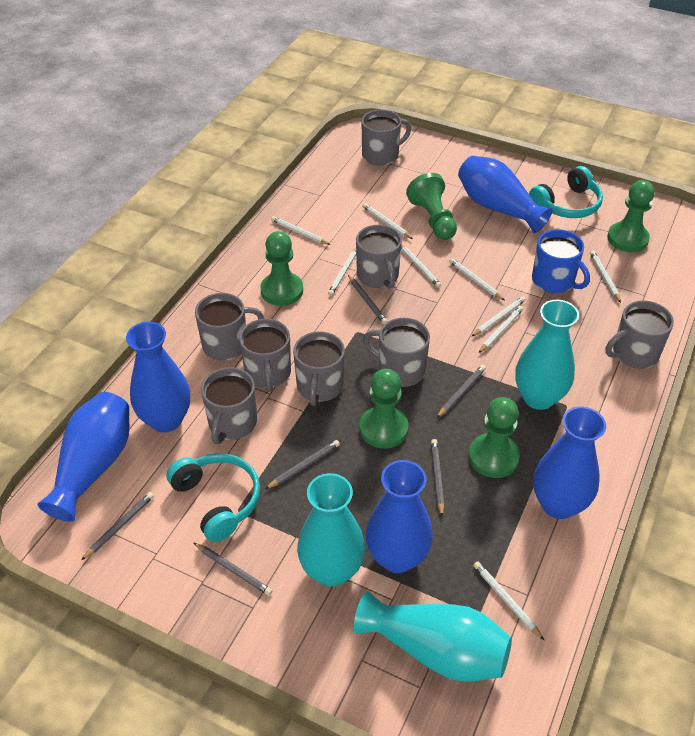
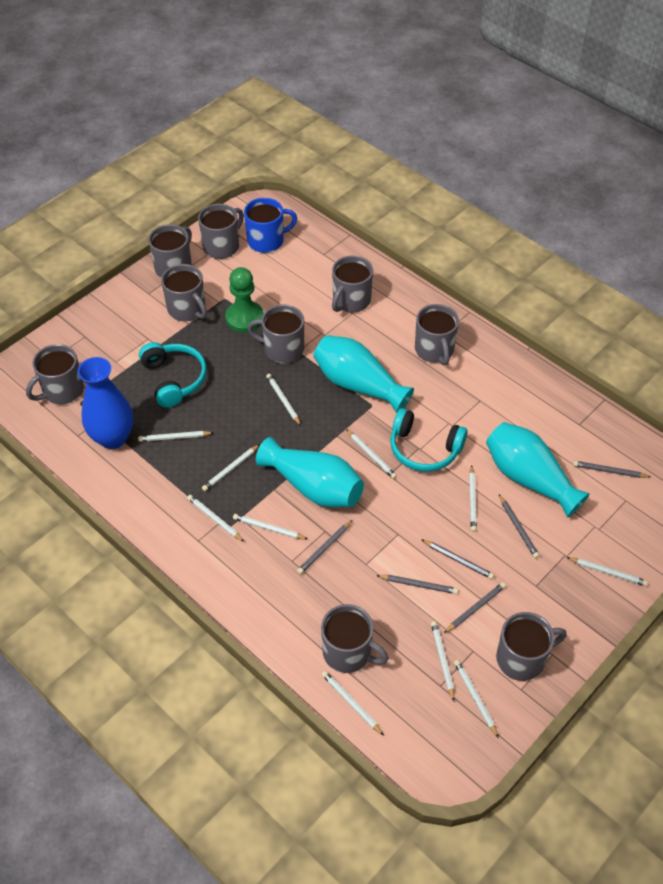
blue vase: 5 -> 1
green pawn: 5 -> 1
grey mug: 8 -> 9
white pencil: 9 -> 11

